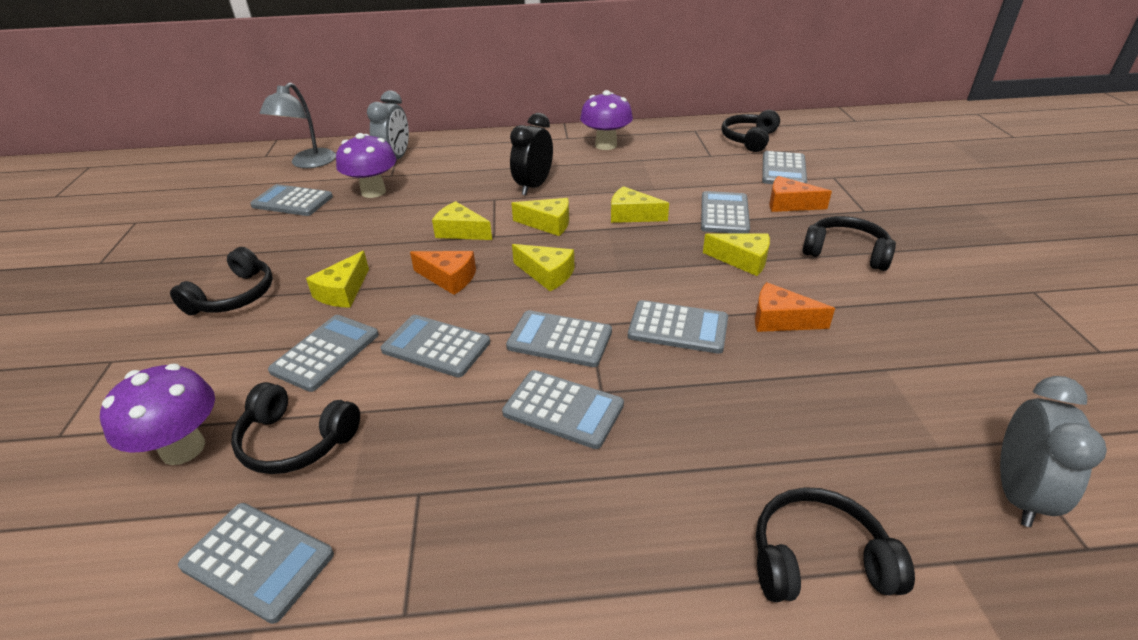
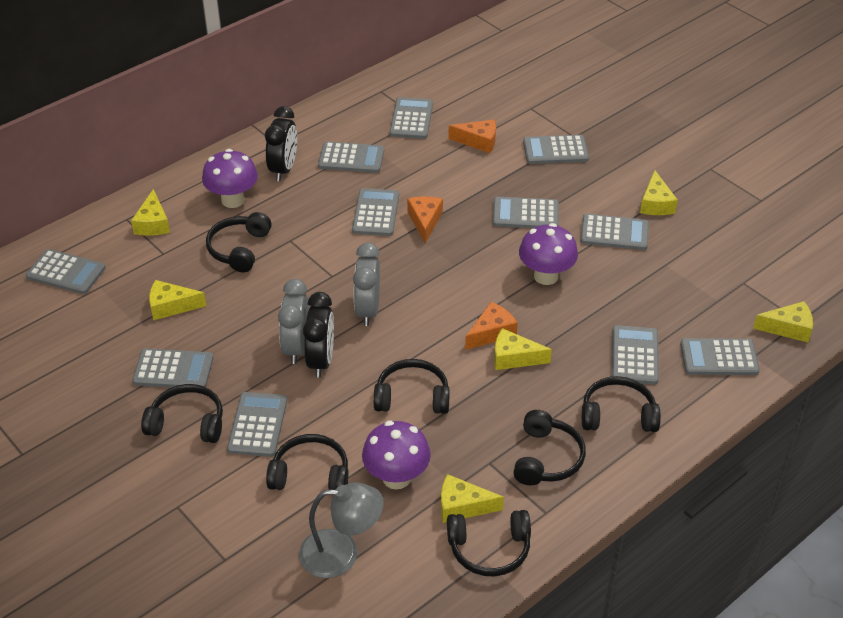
black clock: 1 -> 2
black headphones: 5 -> 7
grey calculator: 9 -> 11

